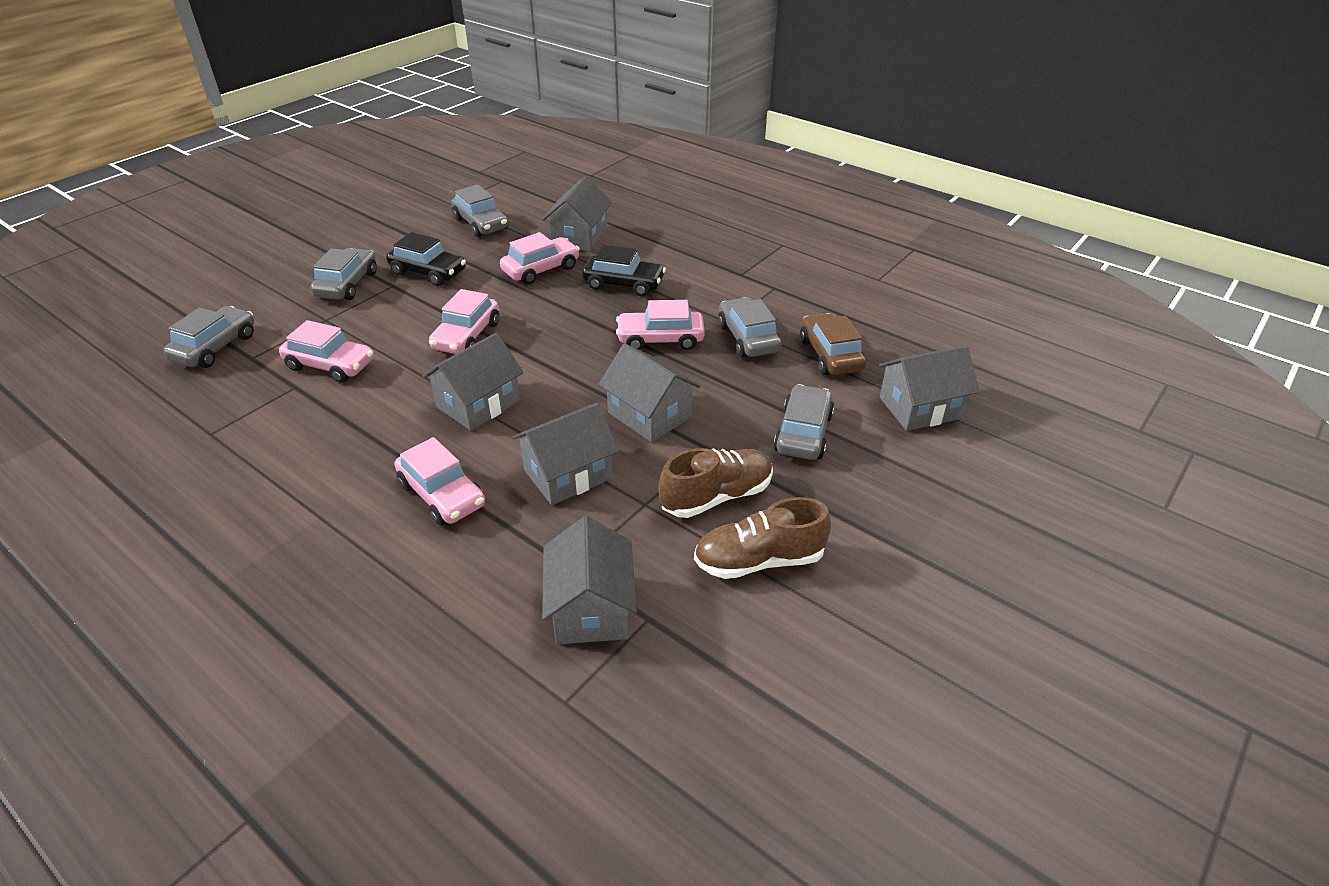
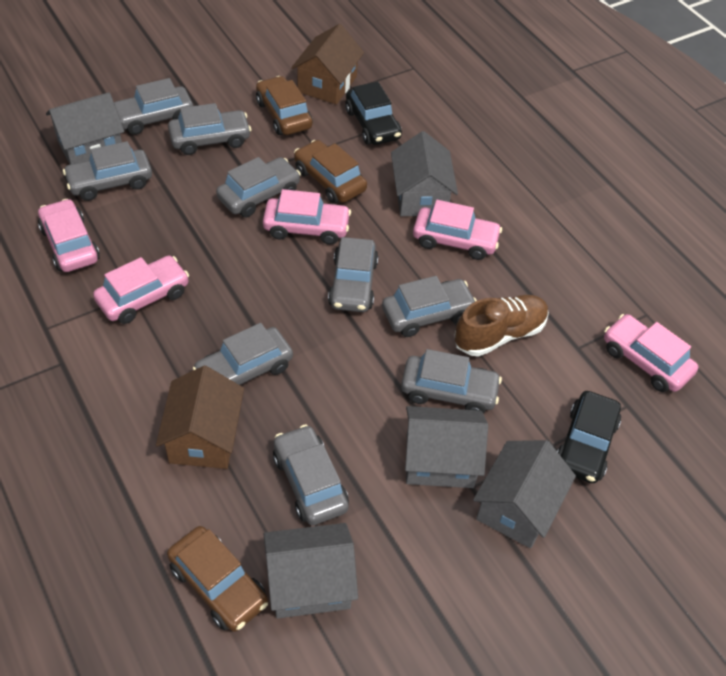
brown car: 1 -> 3
brown house: 0 -> 2
brown shoe: 2 -> 1
grey car: 5 -> 9
grey house: 6 -> 5

